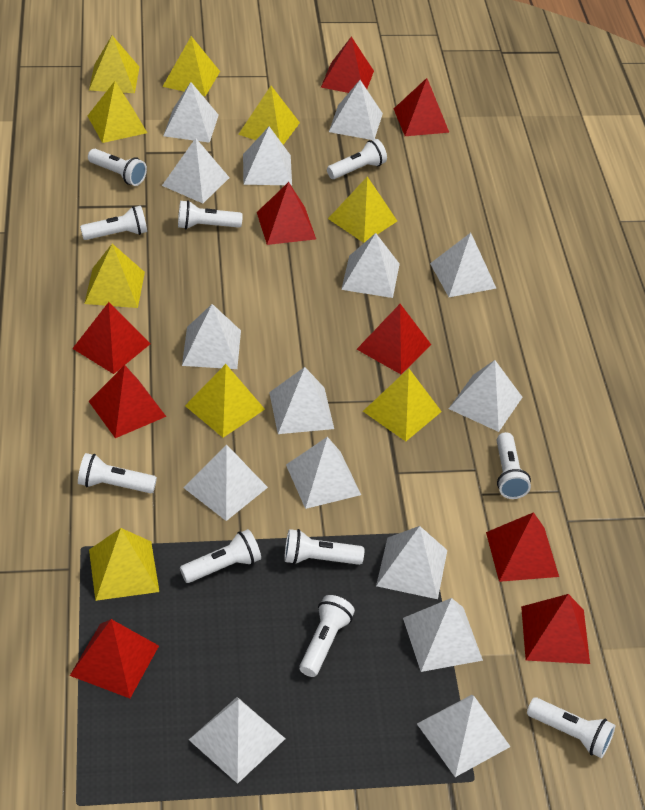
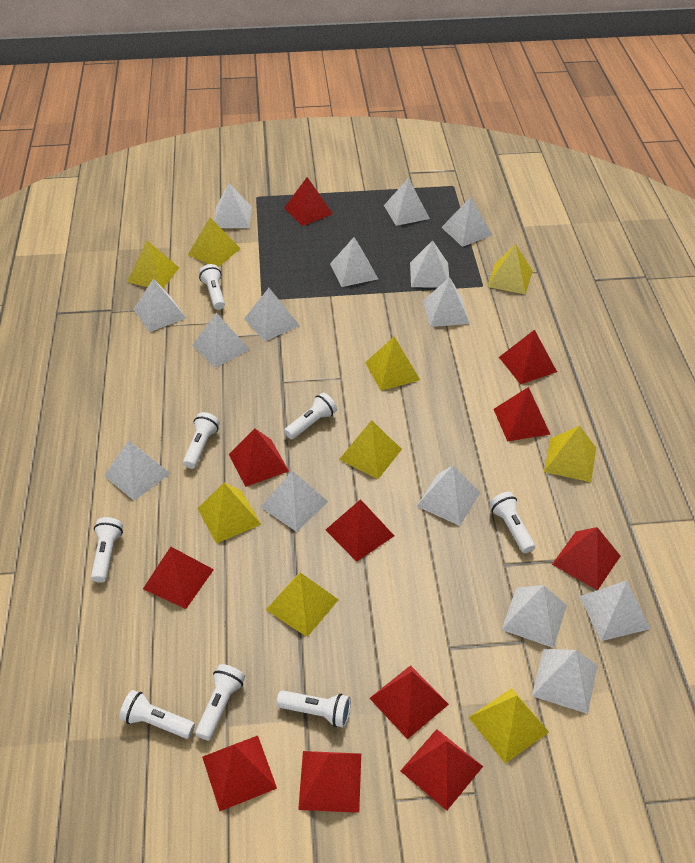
red pyramid: 9 -> 11
white flashlight: 10 -> 8

